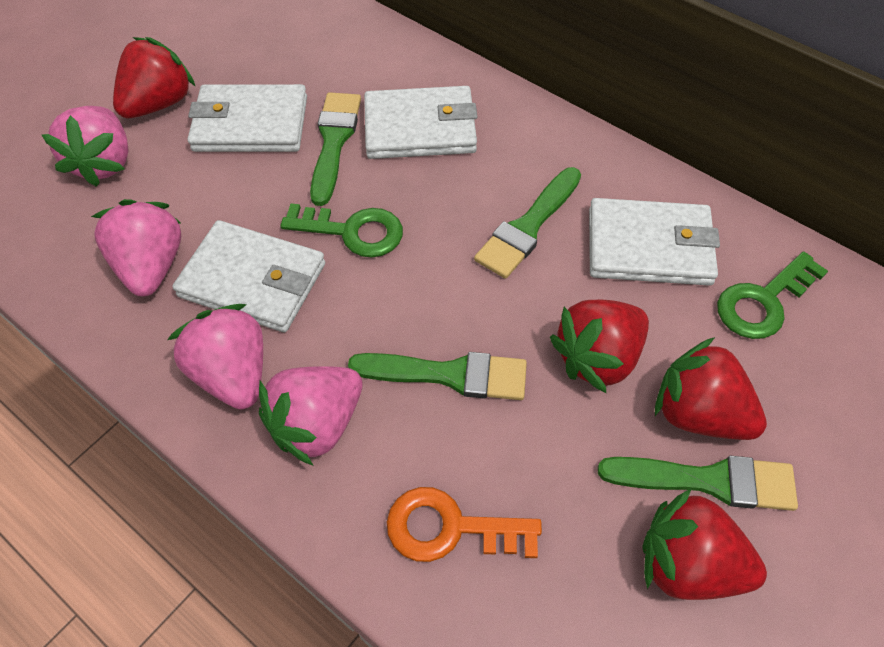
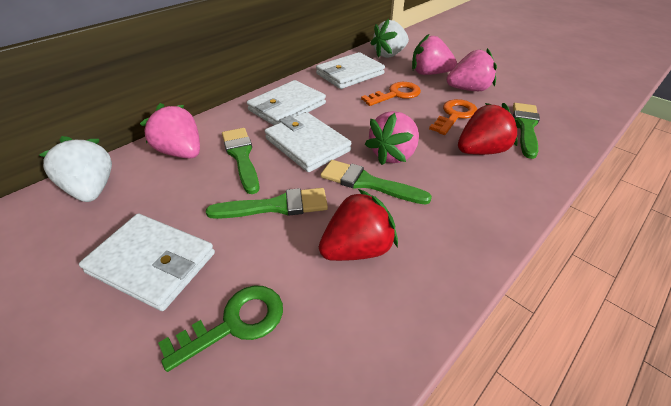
green key: 2 -> 1
orange key: 1 -> 2
red strawberry: 4 -> 2
white strawberry: 0 -> 2

